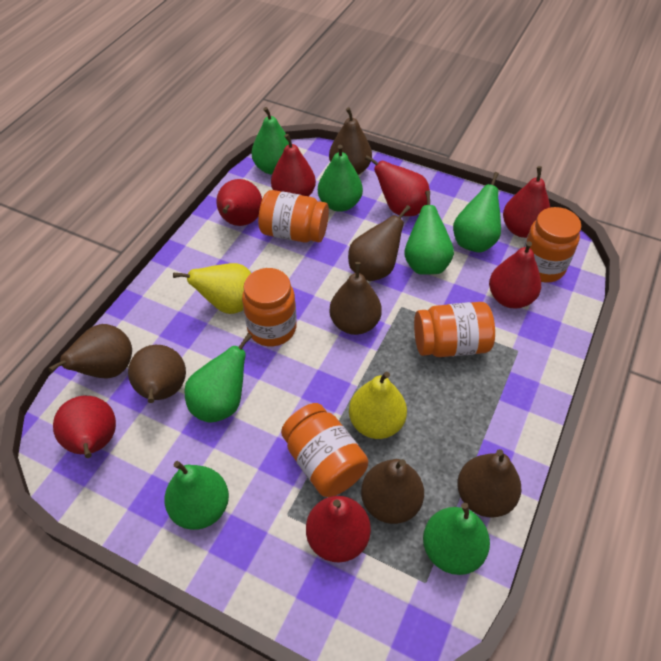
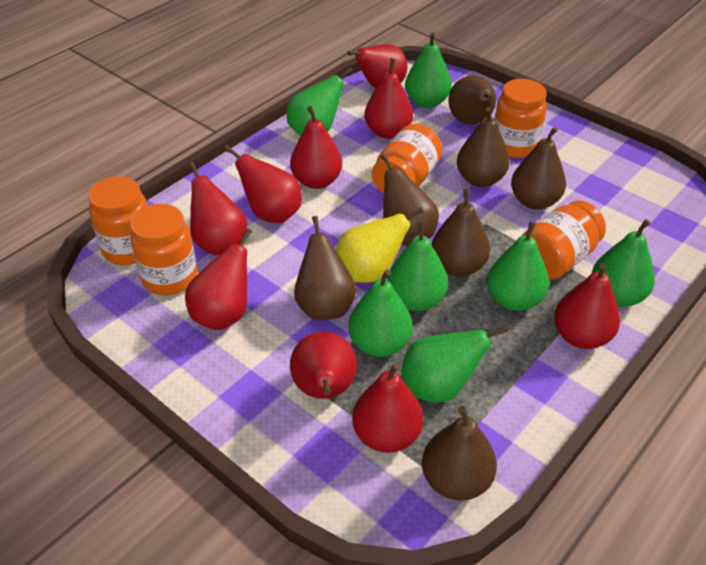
red pear: 7 -> 9
yellow pear: 2 -> 1

